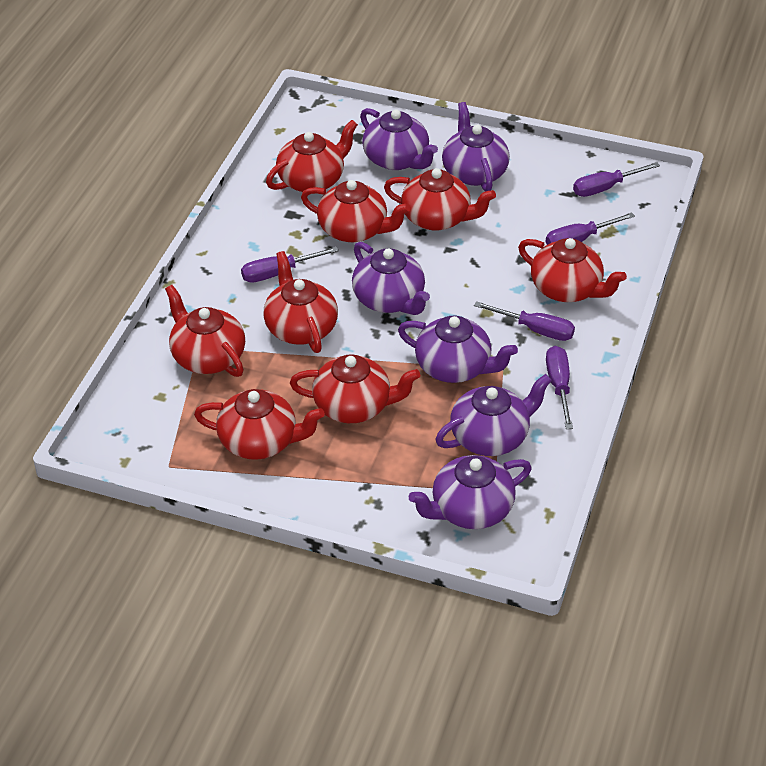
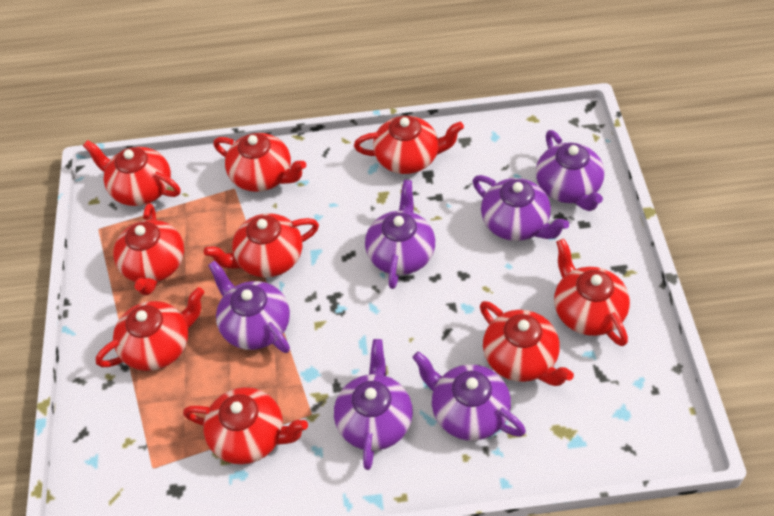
purple screwdriver: 5 -> 0
red teapot: 8 -> 9

